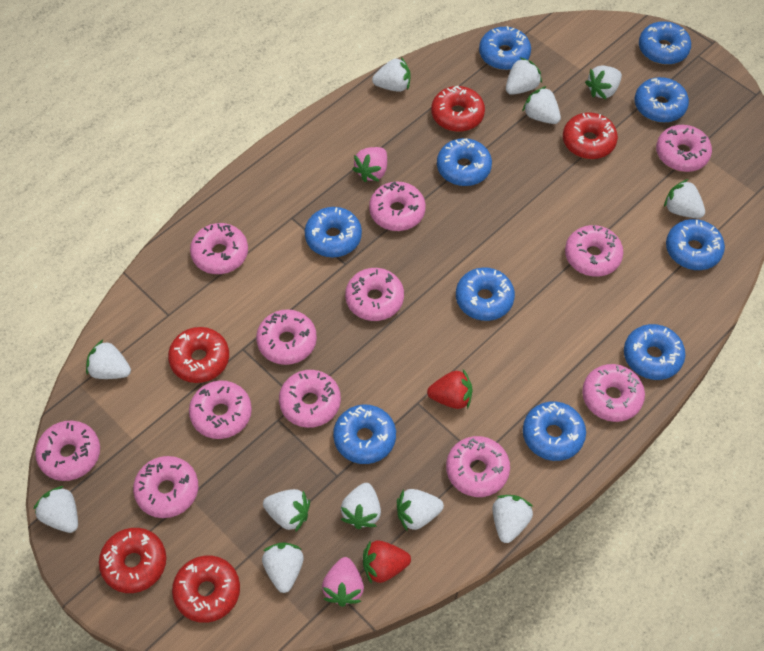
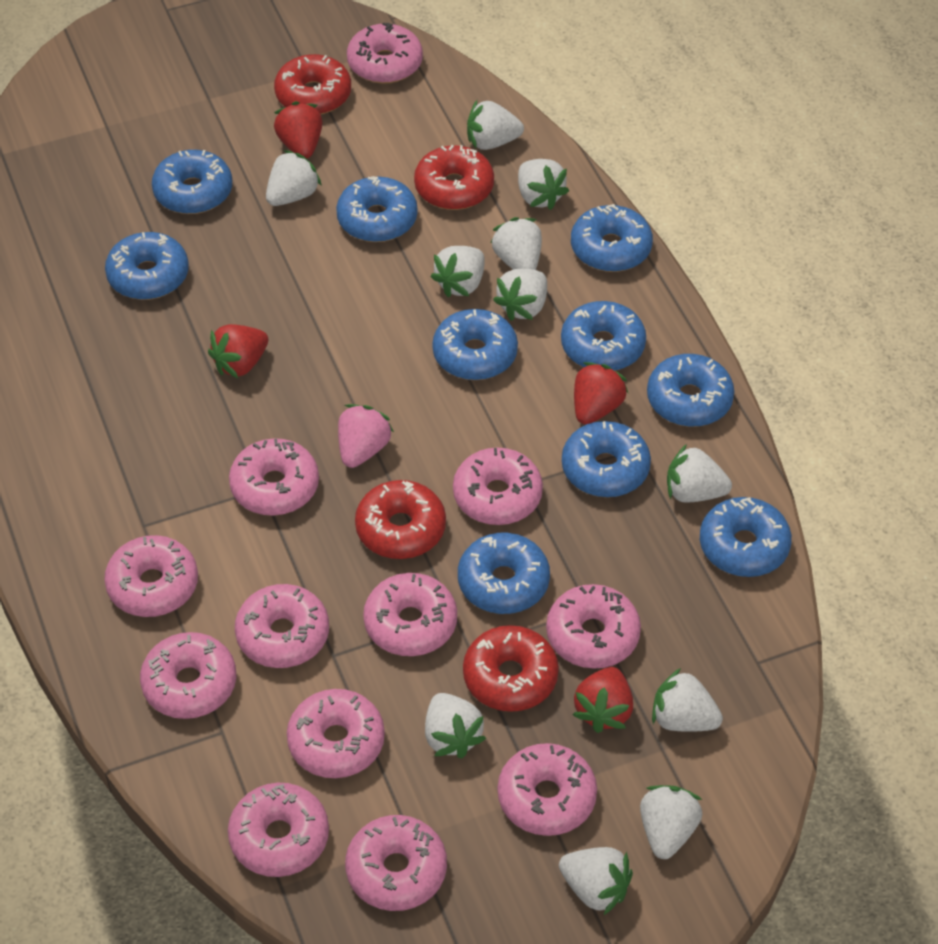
pink strawberry: 2 -> 1
red donut: 5 -> 4
red strawberry: 2 -> 4
white strawberry: 12 -> 11

